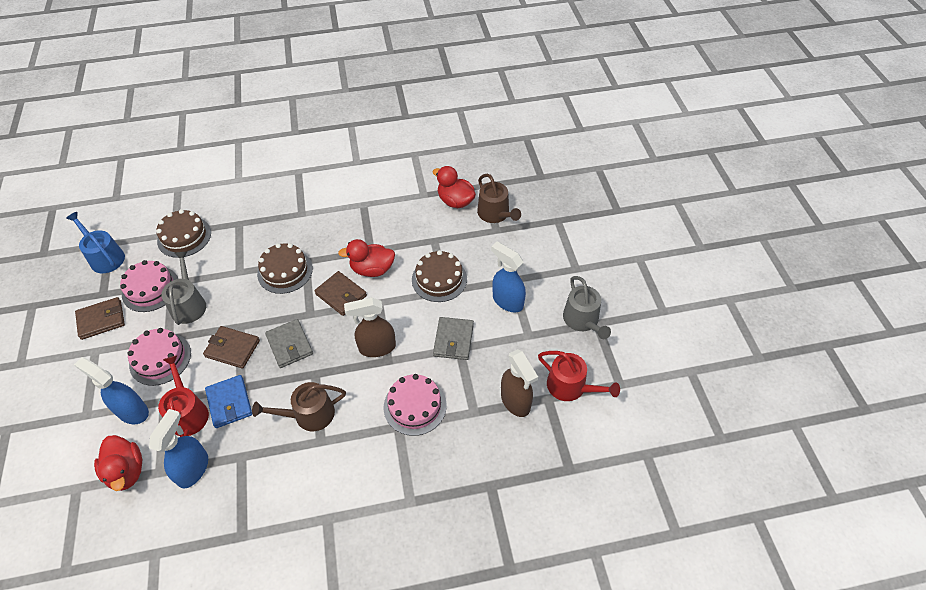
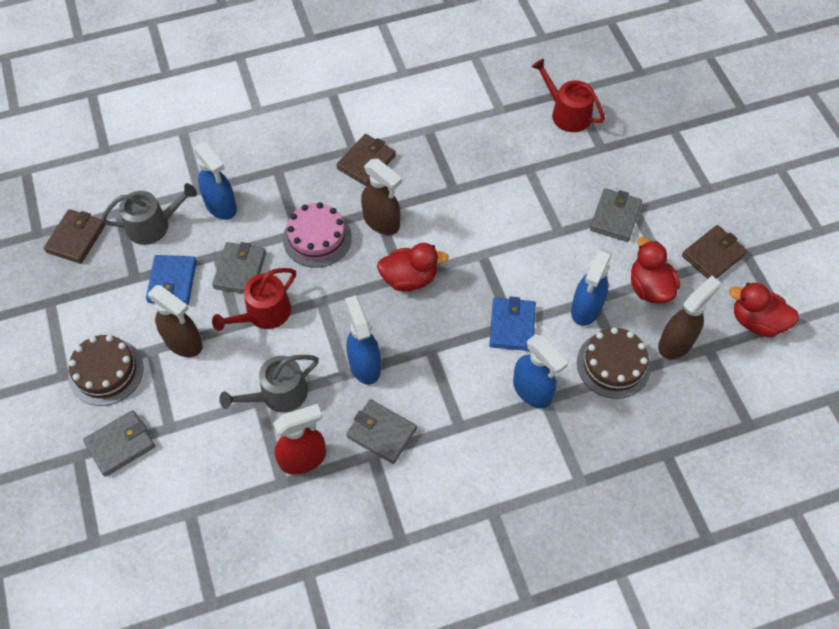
blue spray bottle: 3 -> 4
blue wallet: 1 -> 2
blue watering can: 1 -> 0
brown cake: 3 -> 2
brown spray bottle: 2 -> 3
brown watering can: 2 -> 0
grey wallet: 2 -> 4
pink cake: 3 -> 1
red spray bottle: 0 -> 1

